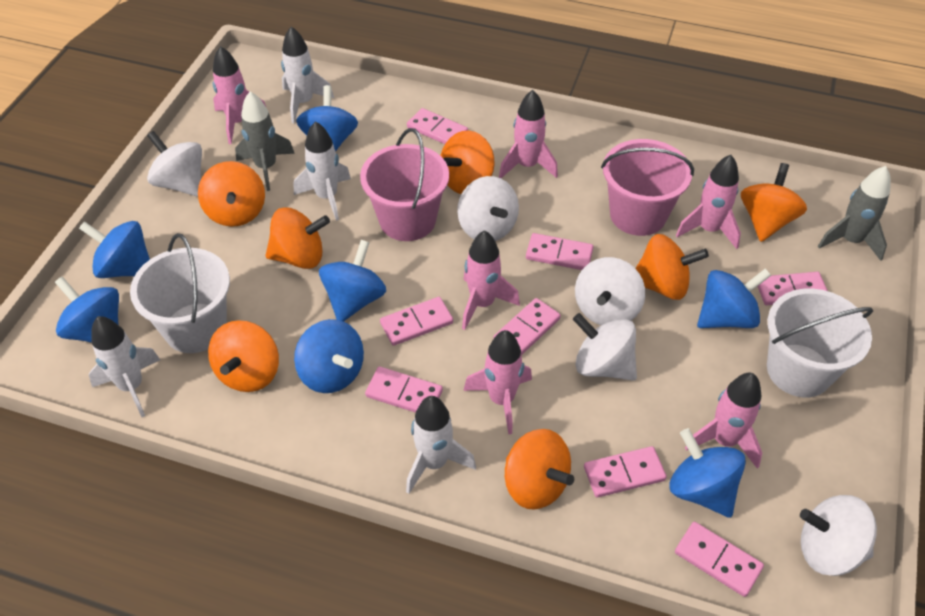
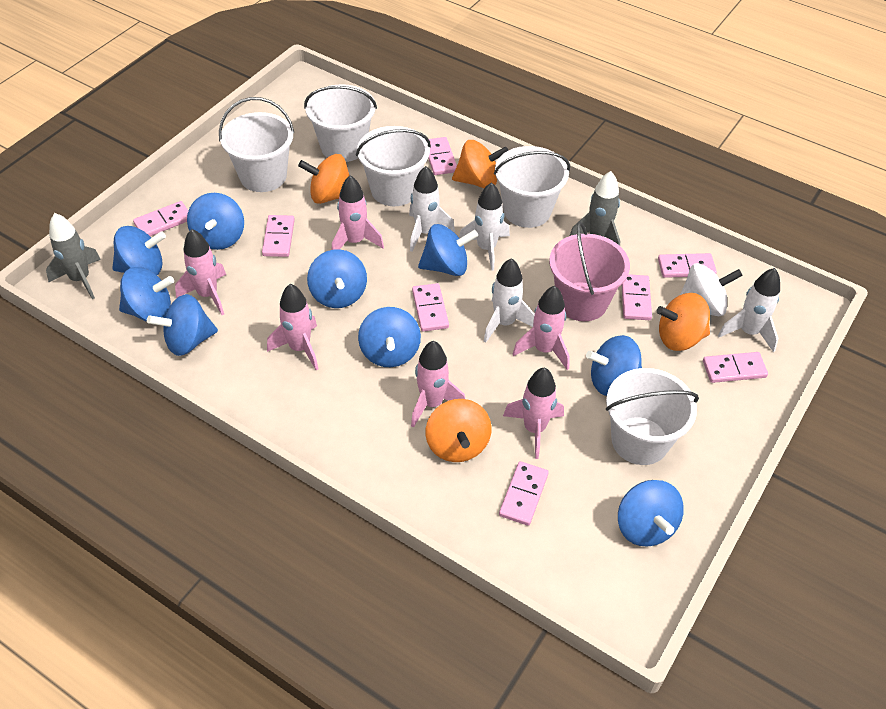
blue spinning top: 7 -> 9
orange spinning top: 7 -> 4
pink bucket: 2 -> 1
white bucket: 2 -> 5
white spinning top: 5 -> 1

